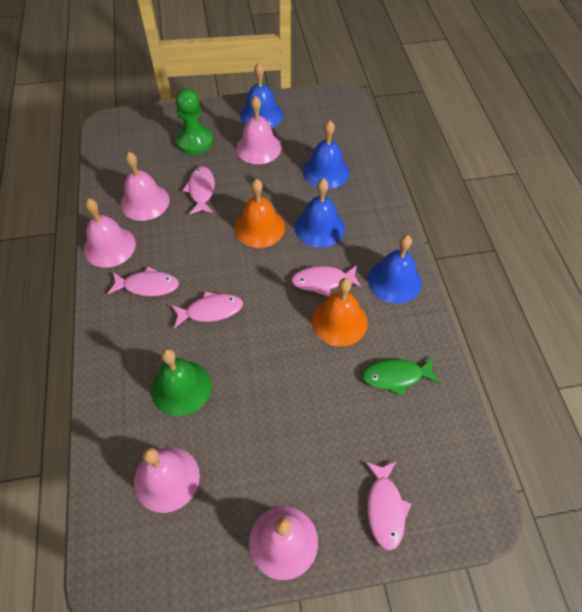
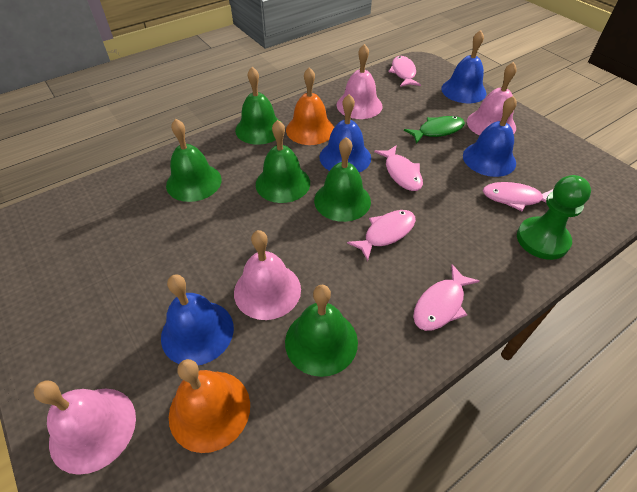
green bell: 1 -> 5
pink bell: 5 -> 4

